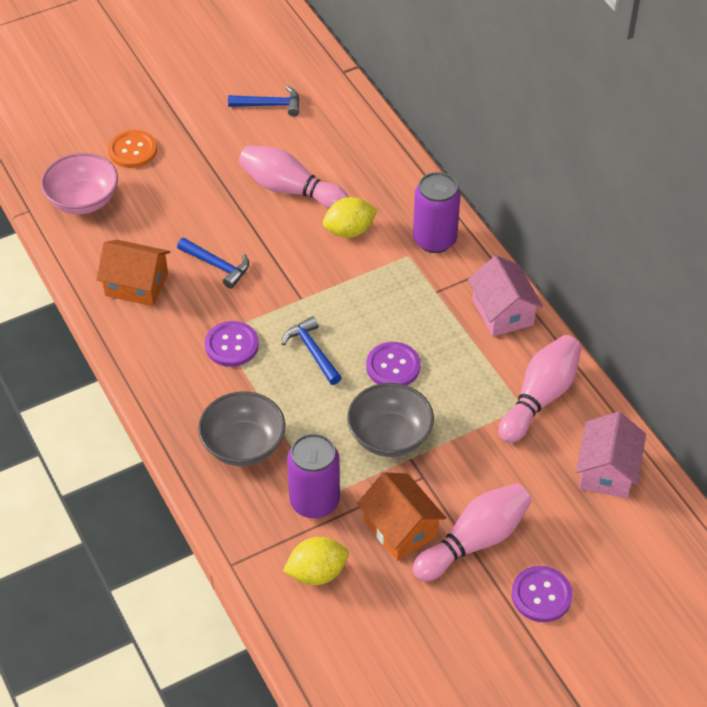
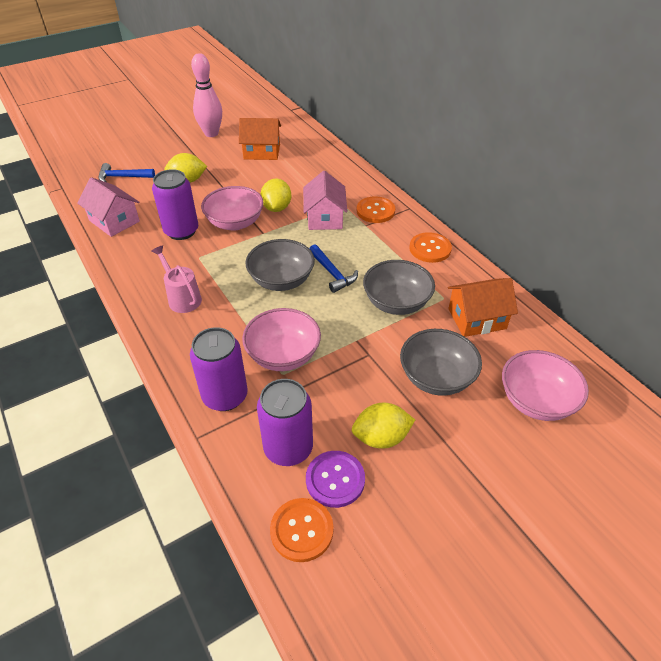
blue hammer: 3 -> 2
grey bowl: 2 -> 3
orange button: 1 -> 3
pink bowl: 1 -> 3
pink bowling pin: 3 -> 1
pink watering can: 0 -> 1
purple button: 3 -> 1
purple can: 2 -> 3
yellow lemon: 2 -> 3

